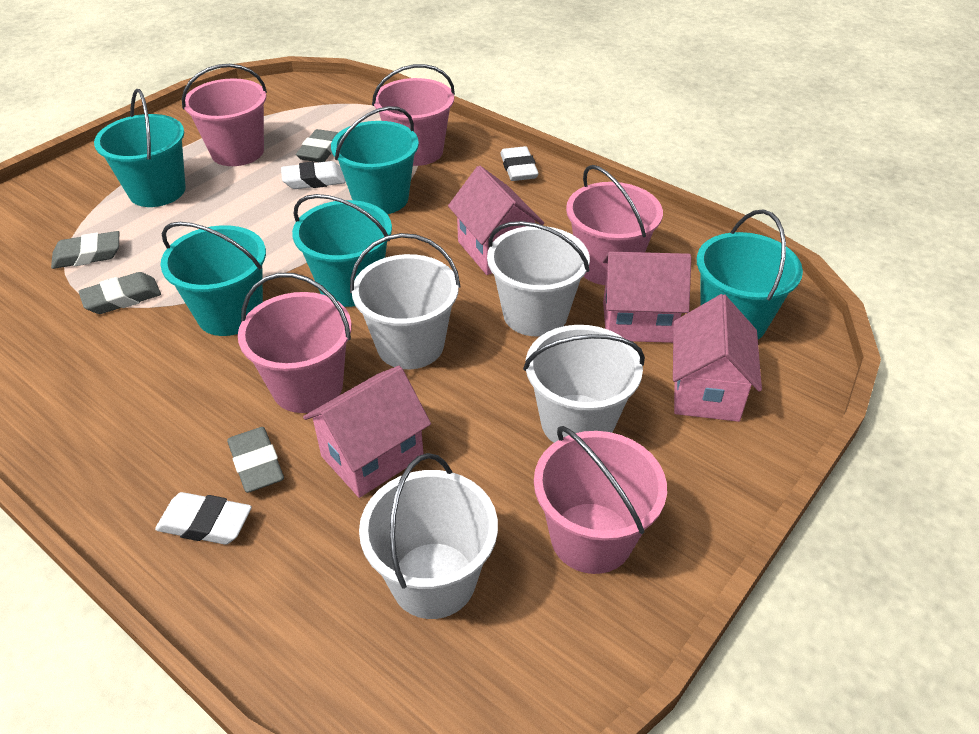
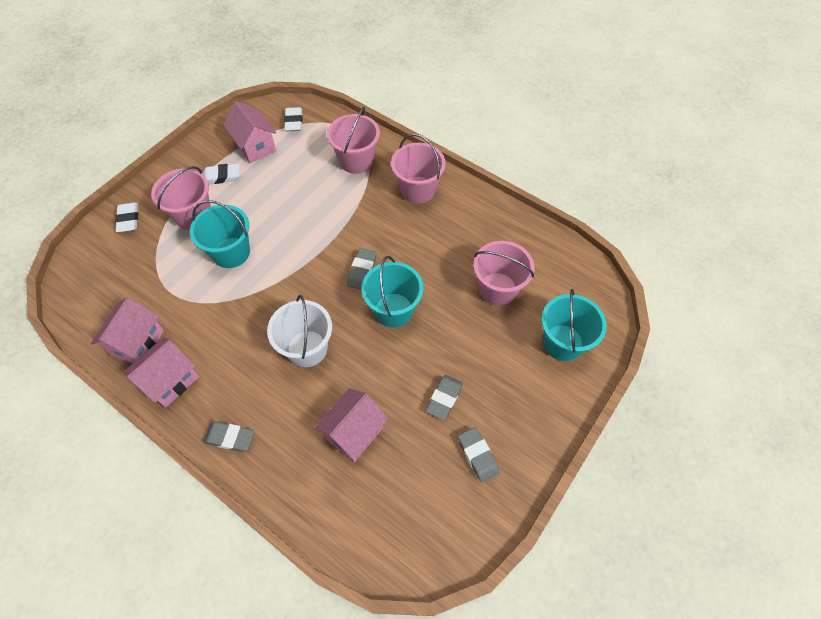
pink bucket: 5 -> 4
turquoise bucket: 5 -> 3
white bucket: 4 -> 1

